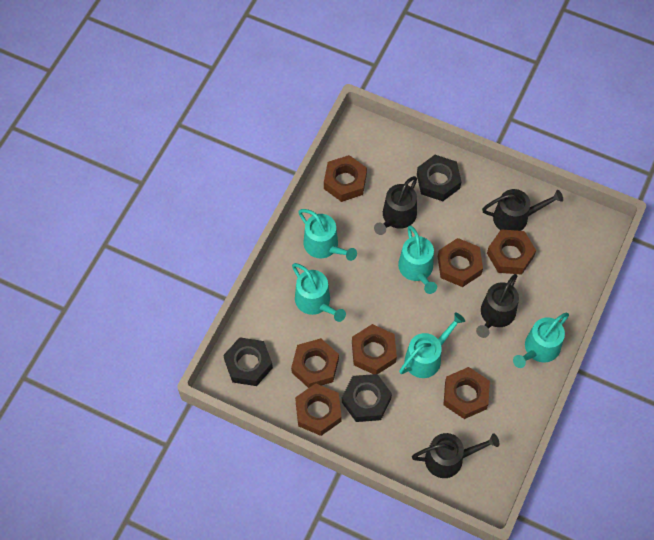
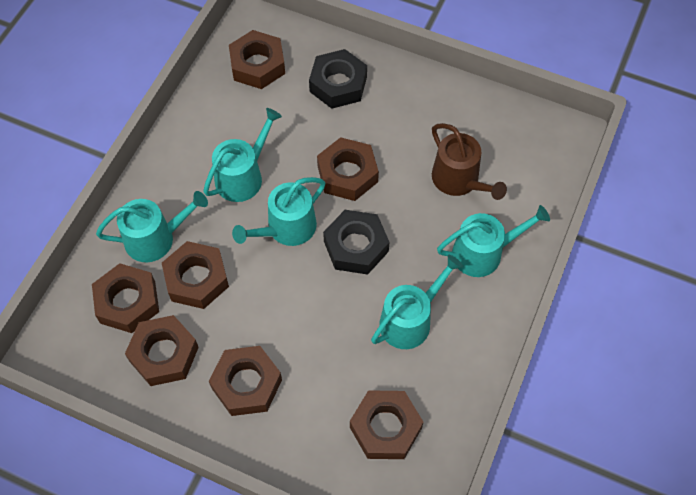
black nut: 3 -> 2
black watering can: 4 -> 0
brown watering can: 0 -> 1

